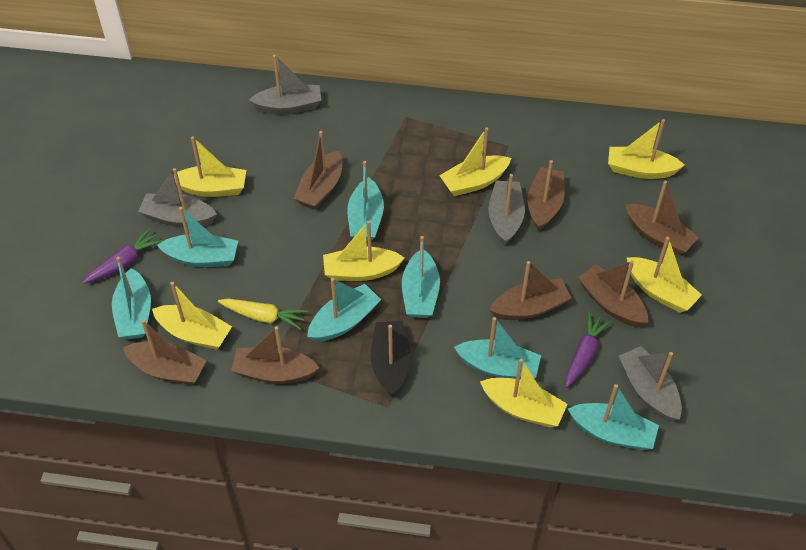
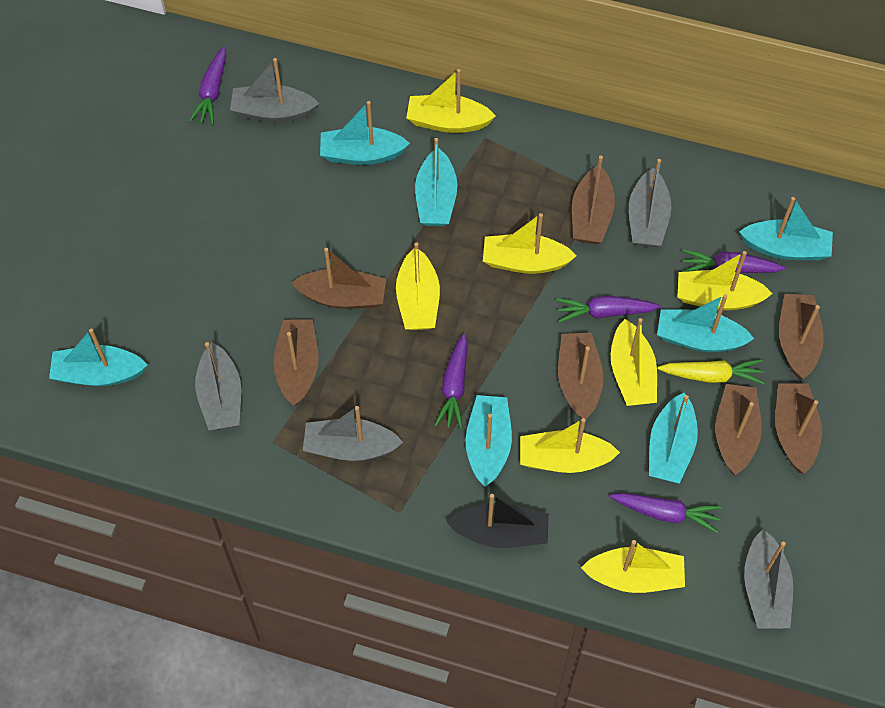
grey boat: 4 -> 5
purple carrot: 2 -> 5

